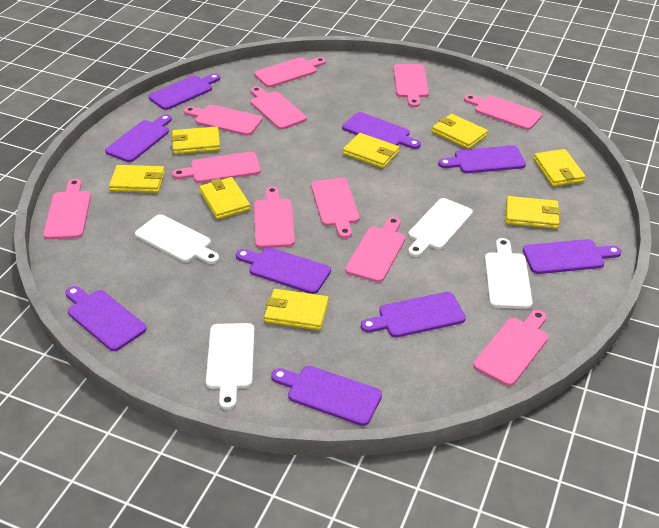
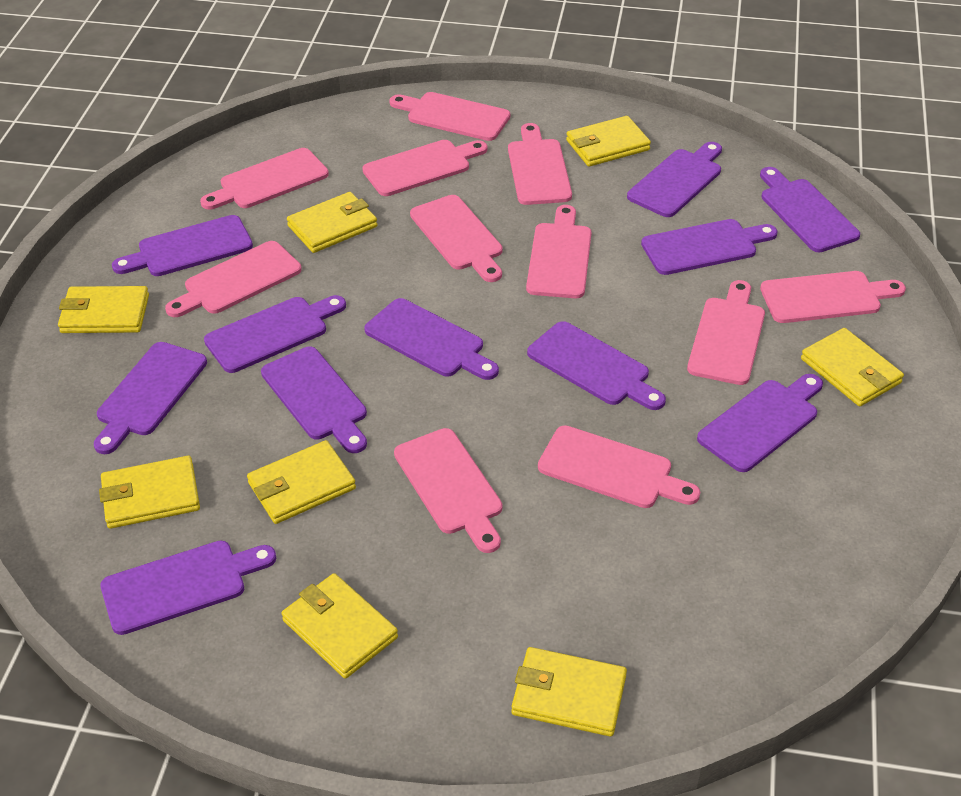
purple cutting board: 9 -> 11
white cutting board: 4 -> 0

